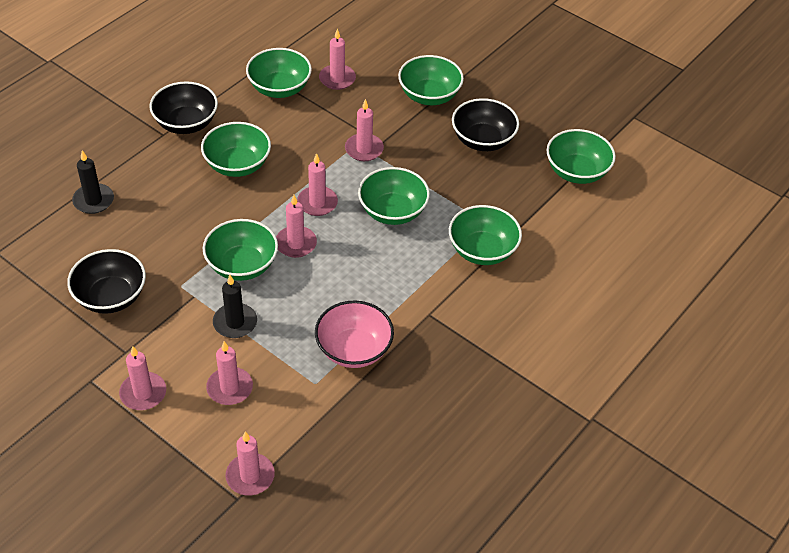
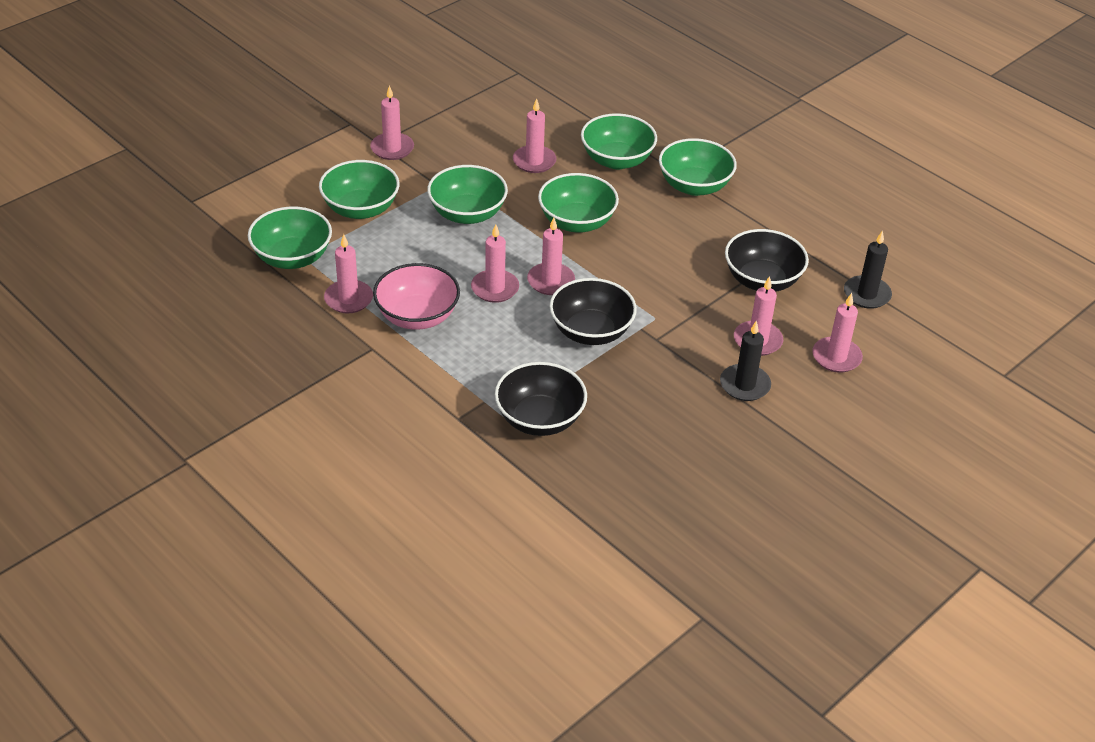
green bowl: 7 -> 6

